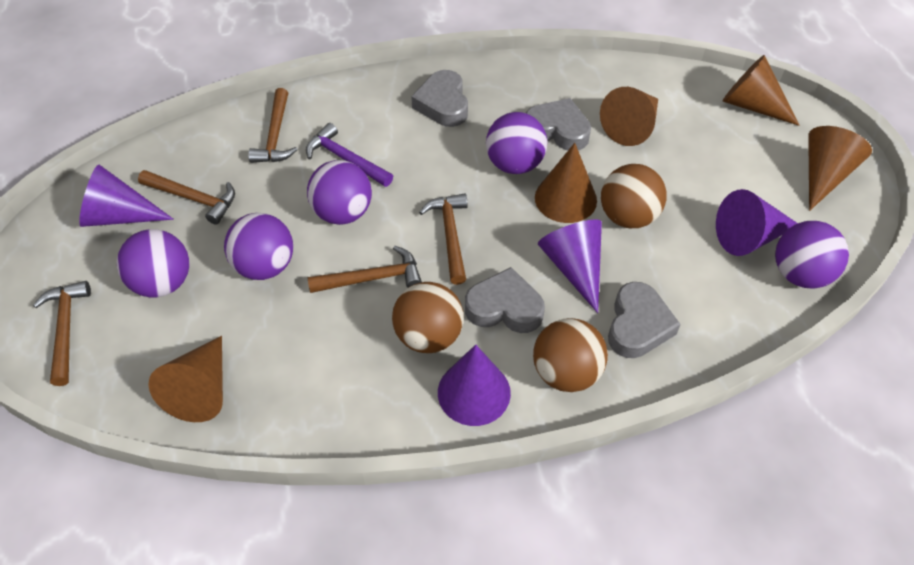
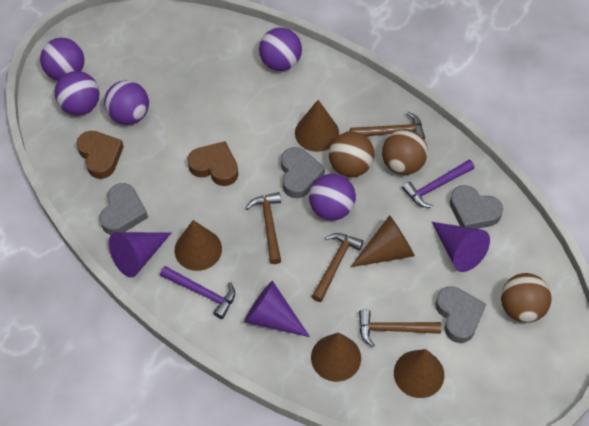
brown hammer: 5 -> 4
brown heart: 0 -> 2
purple cone: 4 -> 3
purple hammer: 1 -> 2

